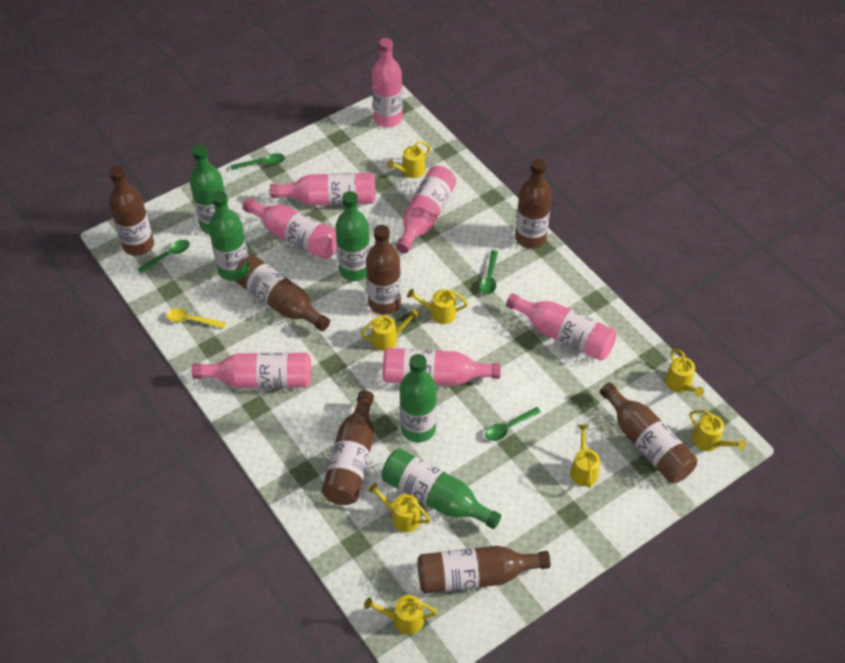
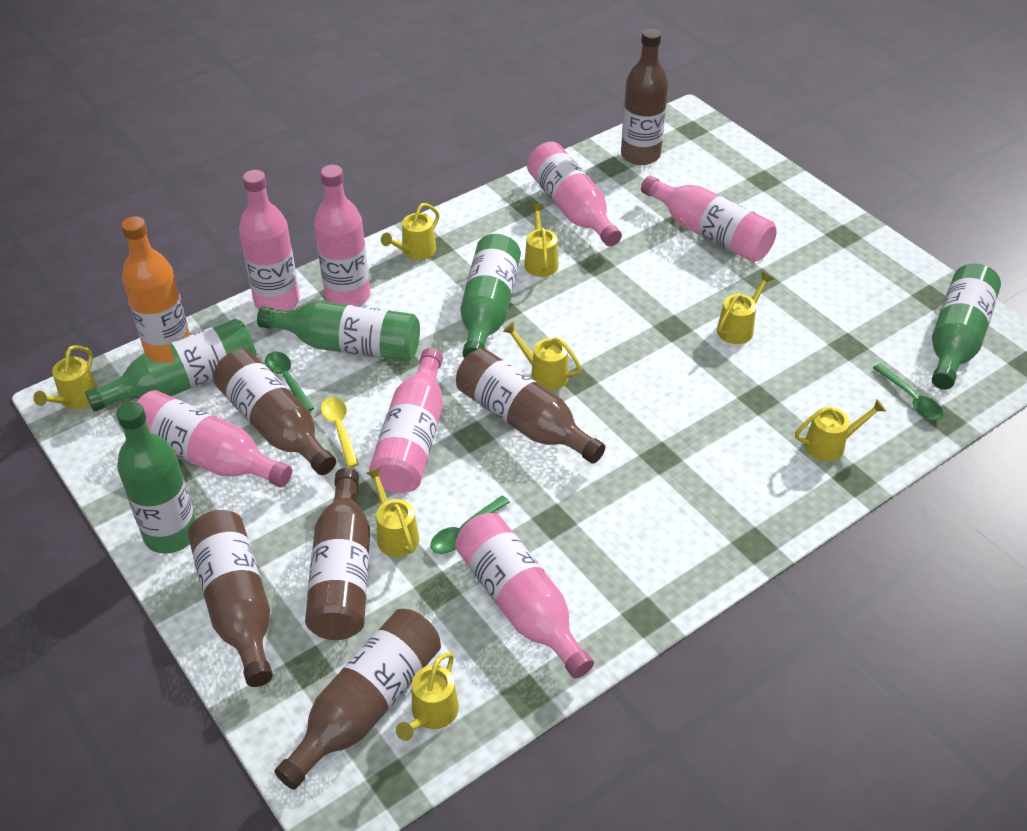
brown bottle: 7 -> 6
green spoon: 4 -> 3
orange bottle: 0 -> 1

